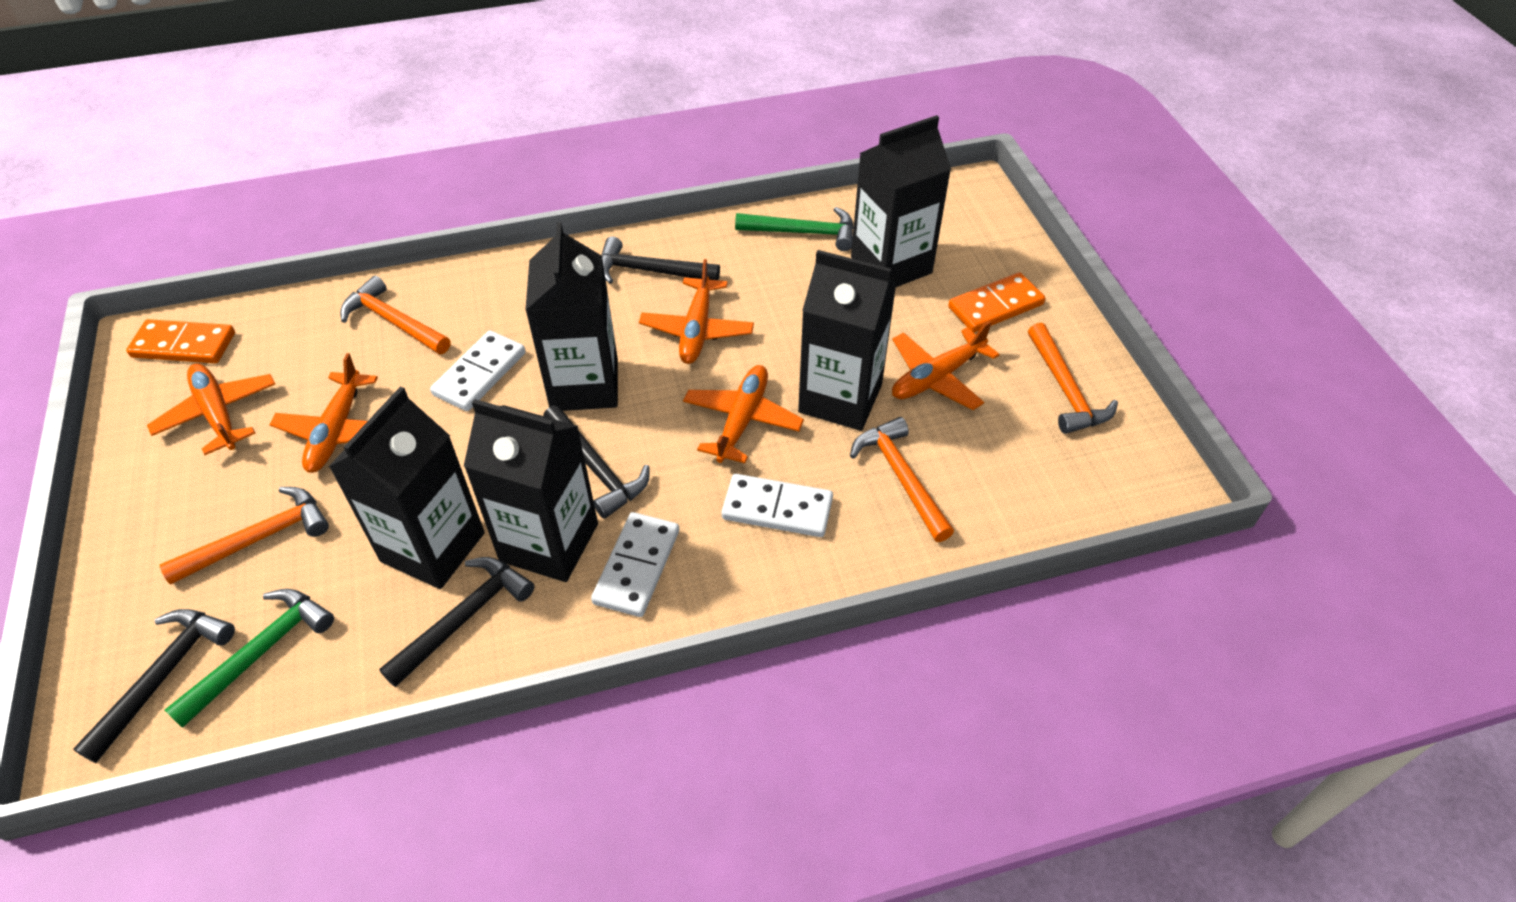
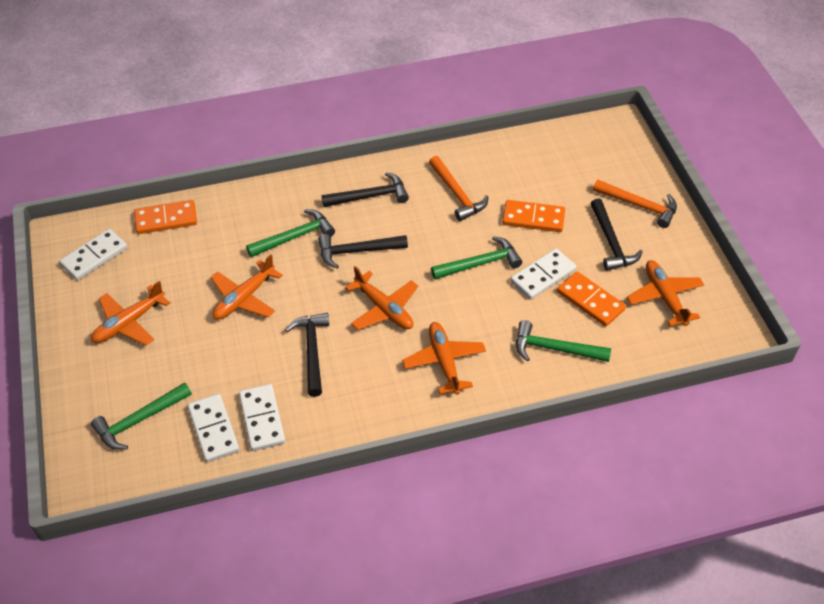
black carton: 5 -> 0
green hammer: 2 -> 4
orange domino: 2 -> 3
orange hammer: 4 -> 2
white domino: 3 -> 4

